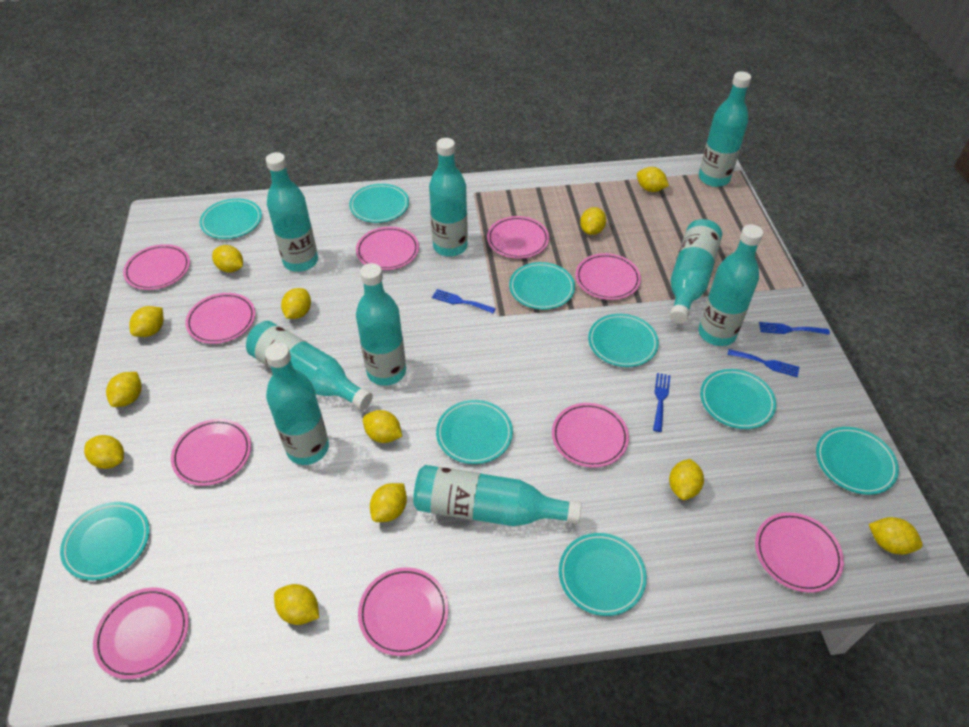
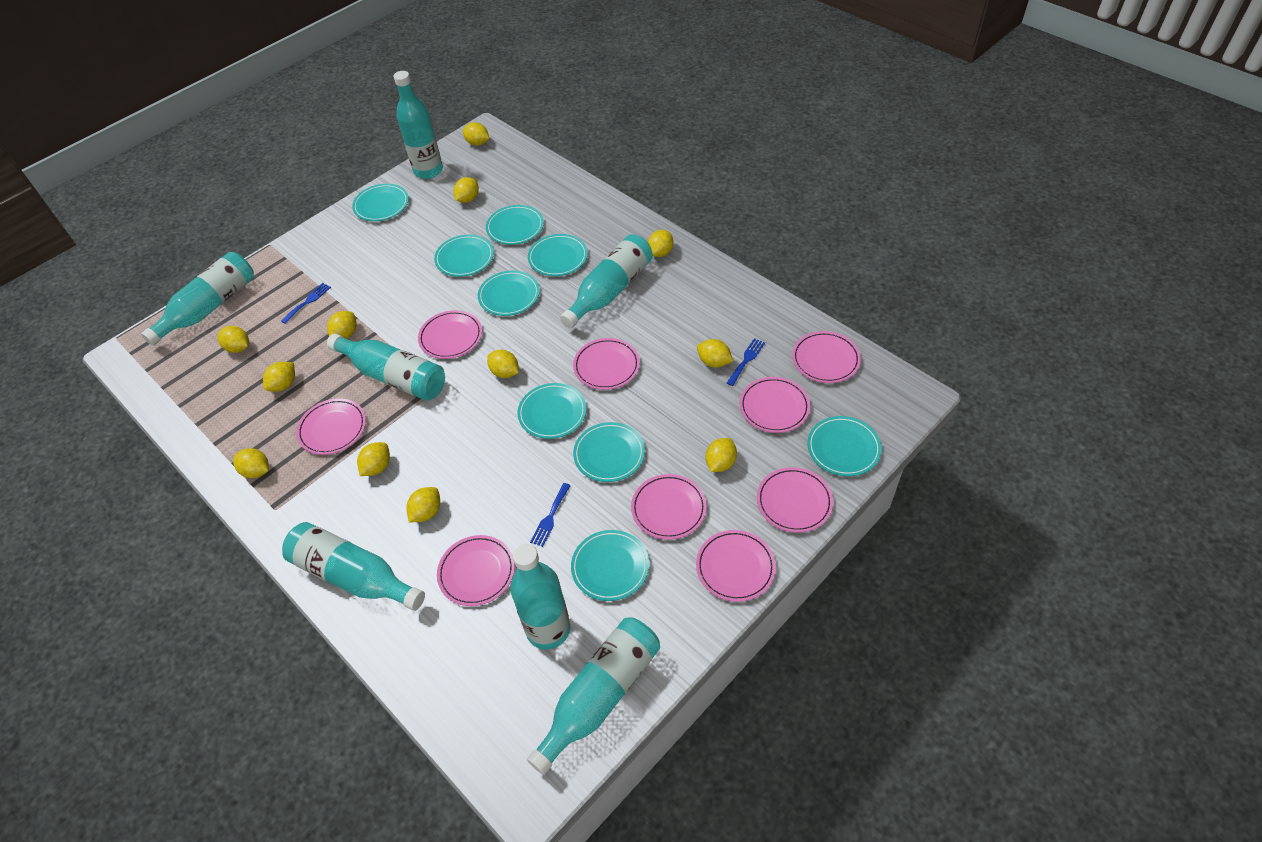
blue fork: 4 -> 3
pink plate: 10 -> 9
turquoise bottle: 9 -> 7

